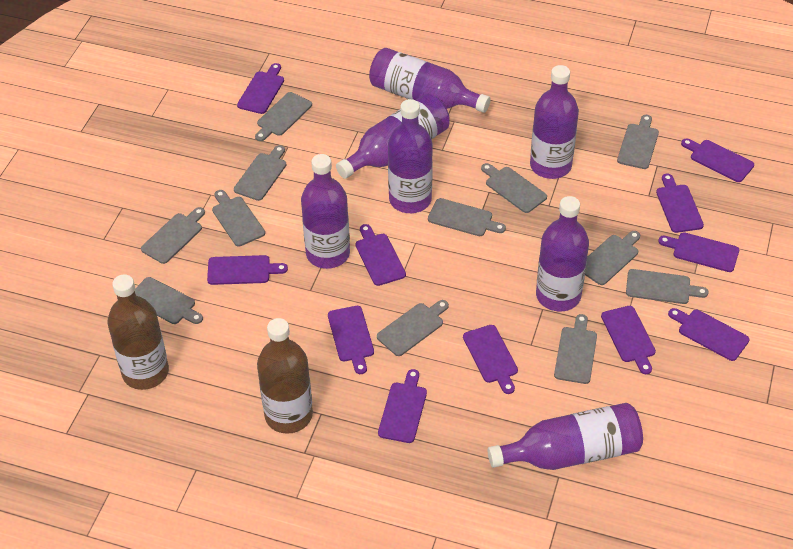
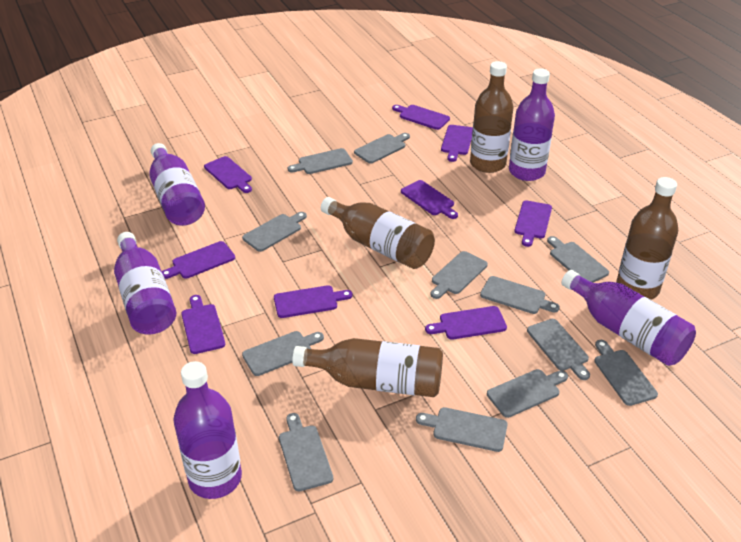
brown bottle: 2 -> 4
purple bottle: 7 -> 5
purple cutting board: 11 -> 9

